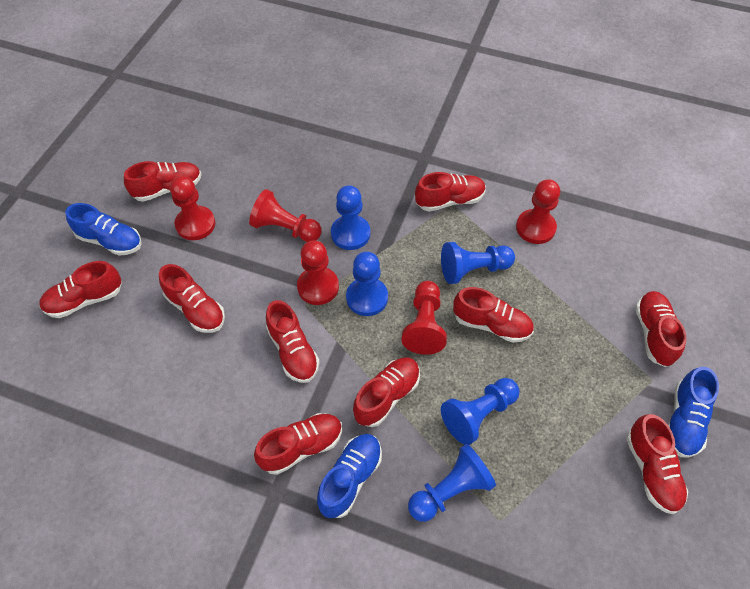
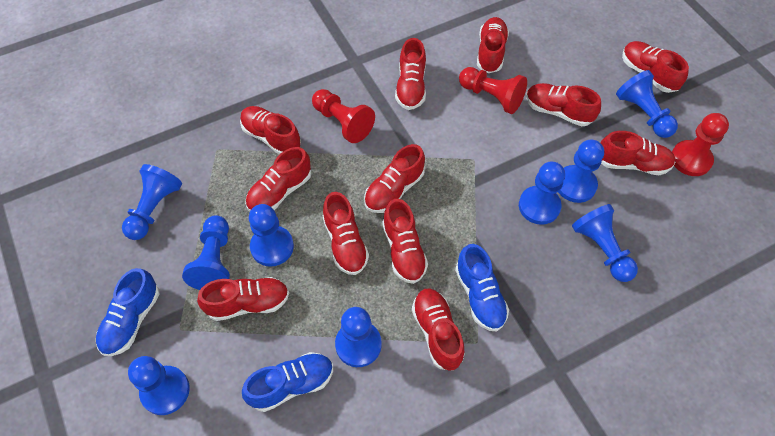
blue pawn: 5 -> 9
red pawn: 5 -> 3
red shoe: 10 -> 12

